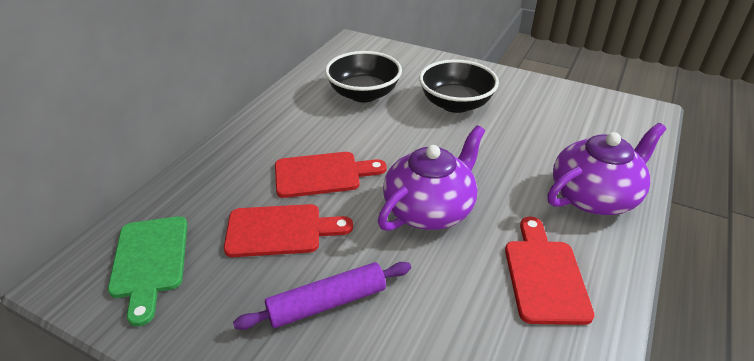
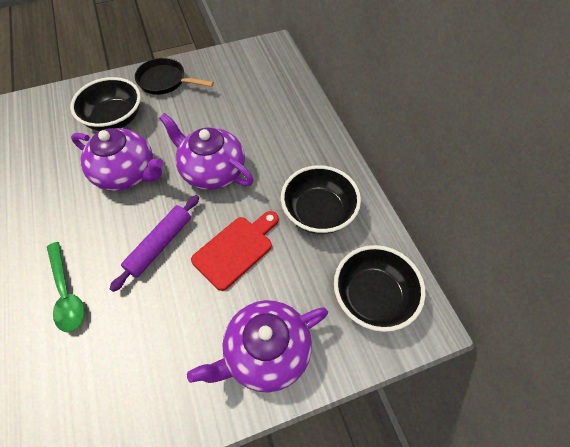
black bowl: 2 -> 3
black pan: 0 -> 1
green cutting board: 1 -> 0
green spoon: 0 -> 1
purple teapot: 2 -> 3
red cutting board: 3 -> 1

